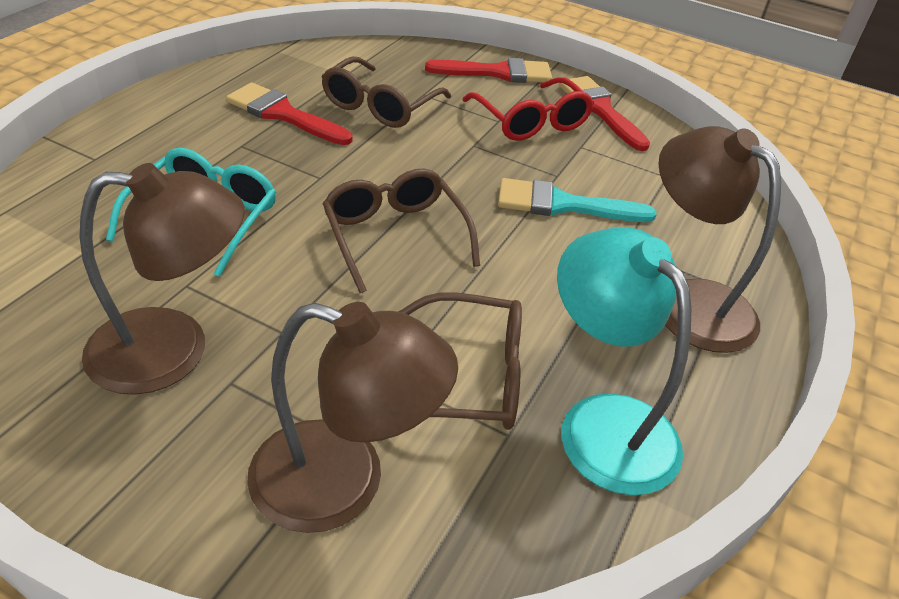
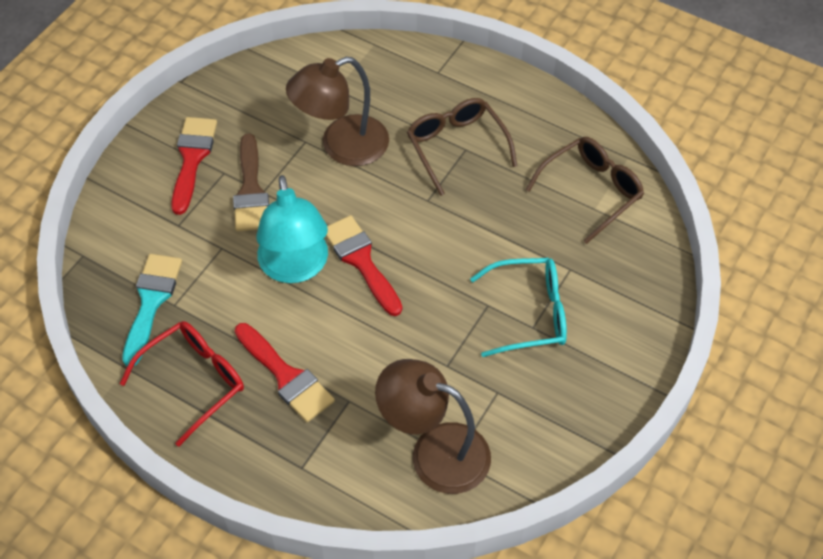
brown brush: 0 -> 1
brown glasses: 3 -> 2
brown lamp: 3 -> 2

